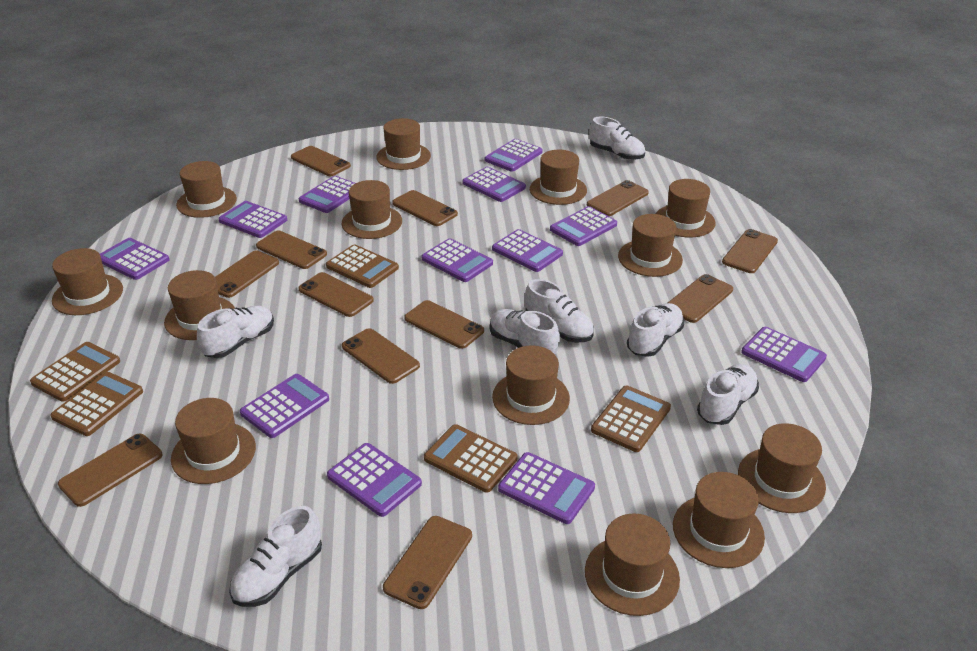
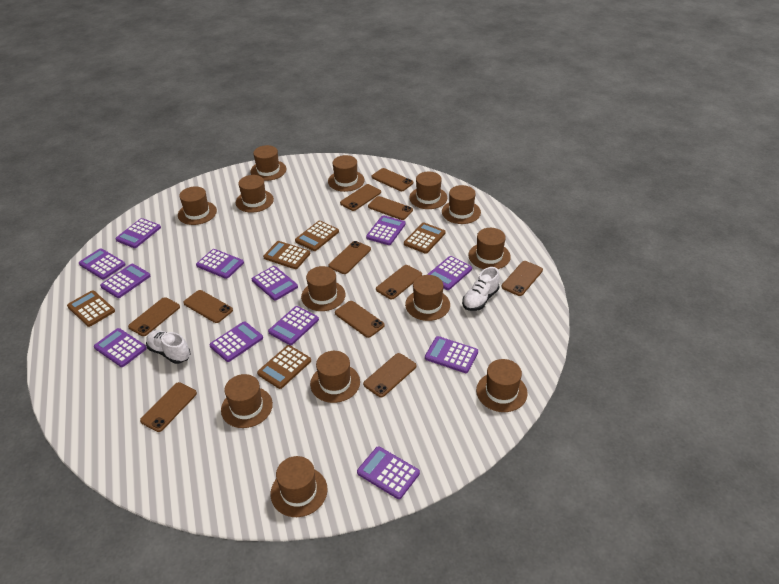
brown phone: 12 -> 11
white shoe: 7 -> 2

